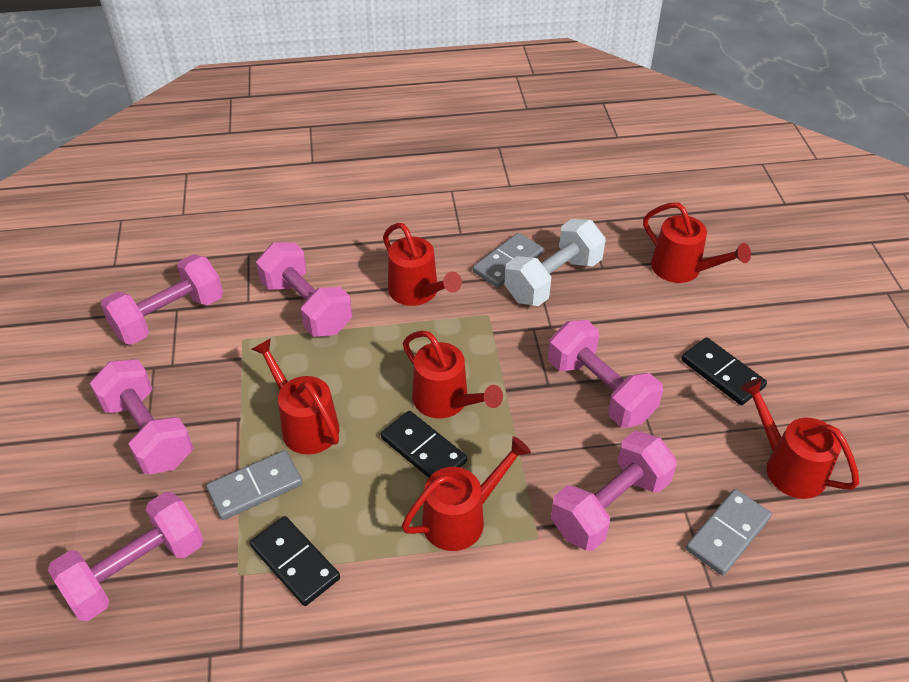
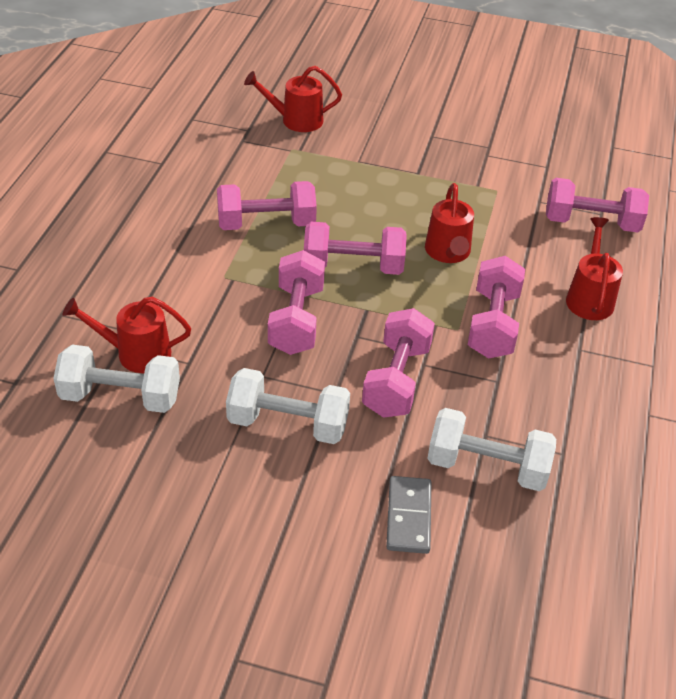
black domino: 3 -> 0
grey domino: 3 -> 1
red watering can: 6 -> 4
white dumbbell: 1 -> 3

